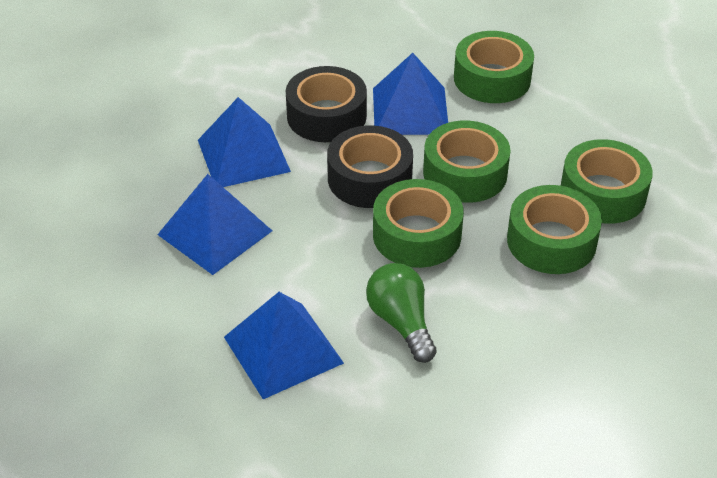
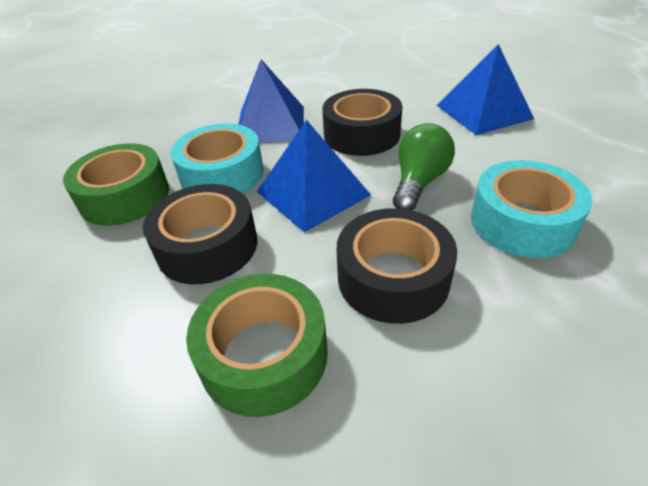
black tape: 2 -> 3
blue pyramid: 4 -> 3
green tape: 5 -> 2
turquoise tape: 0 -> 2

